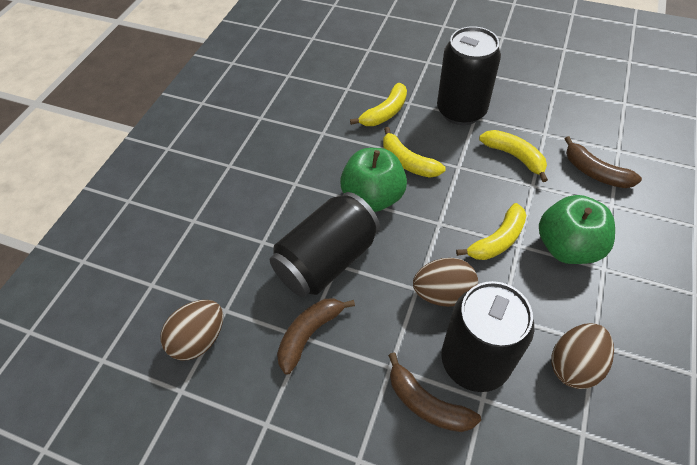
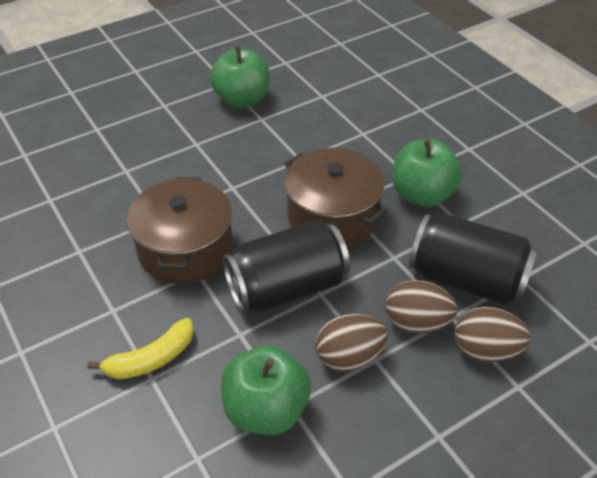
black can: 3 -> 2
brown banana: 3 -> 0
brown pot: 0 -> 2
green apple: 2 -> 3
yellow banana: 4 -> 1

